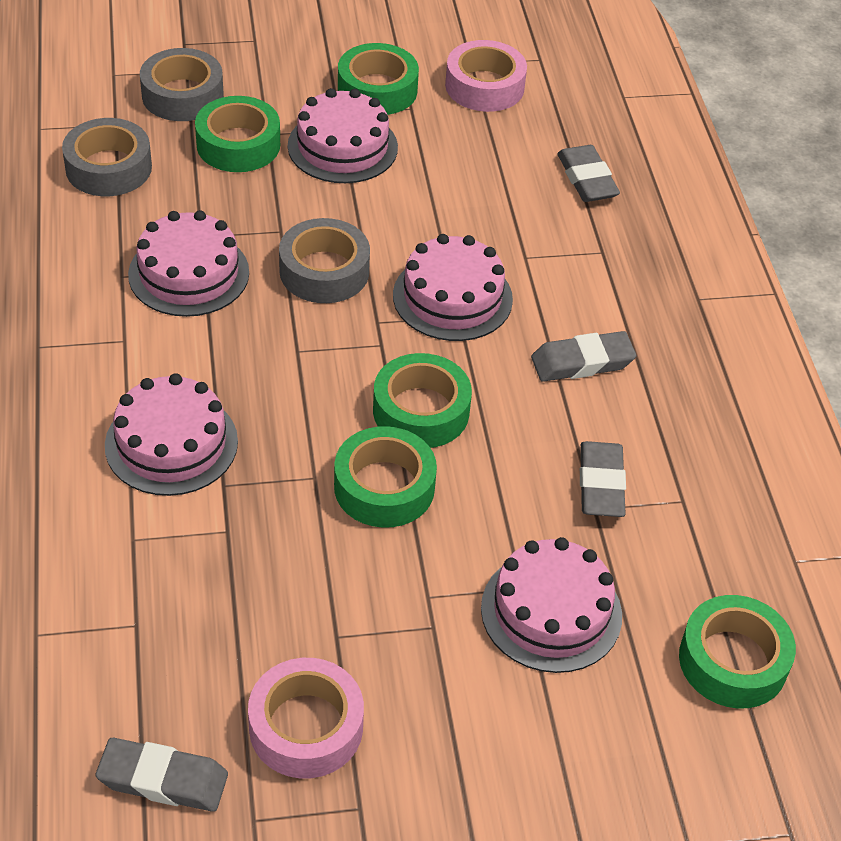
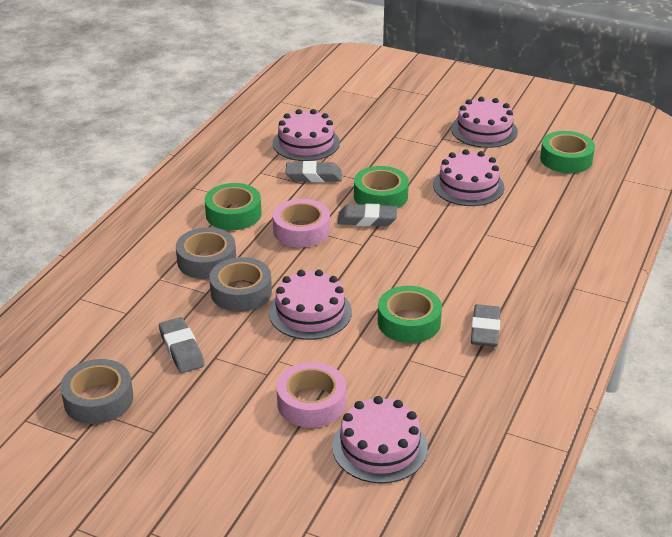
green tape: 5 -> 4

